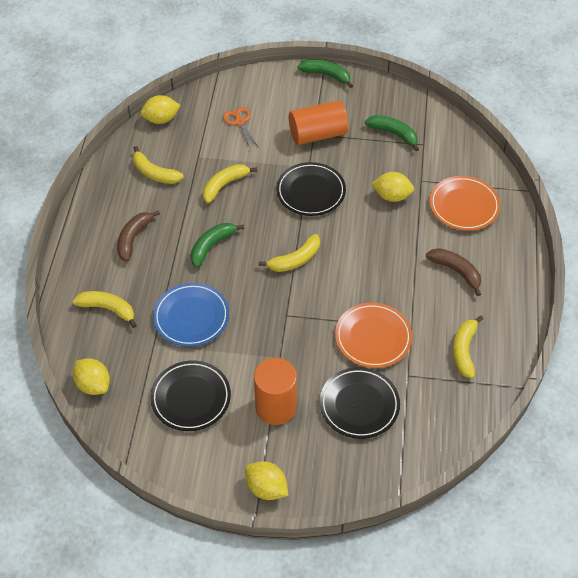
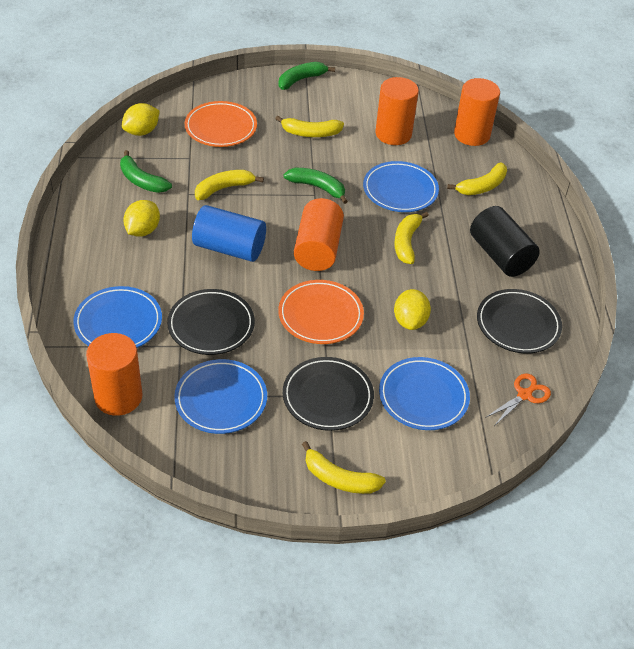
black cylinder: 0 -> 1
blue cylinder: 0 -> 1
blue plate: 1 -> 4
brown banana: 2 -> 0
orange cylinder: 2 -> 4
yellow lemon: 4 -> 3

